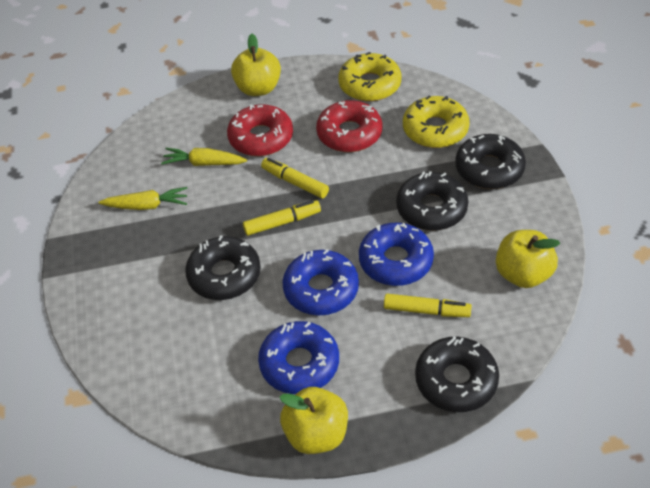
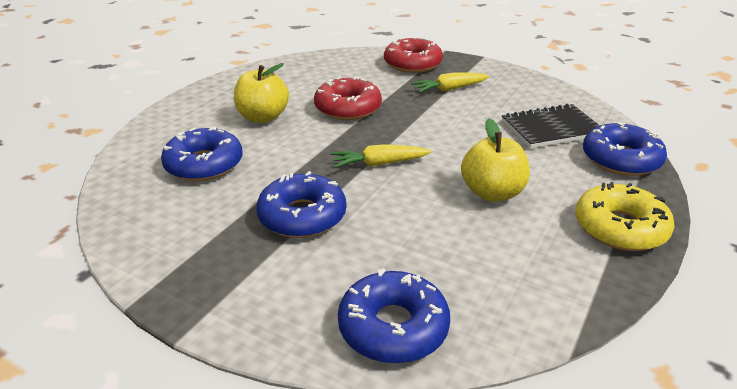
black donut: 4 -> 0
black notebook: 0 -> 1
blue donut: 3 -> 4
yellow apple: 3 -> 2
yellow donut: 2 -> 1
yellow marker: 3 -> 0

